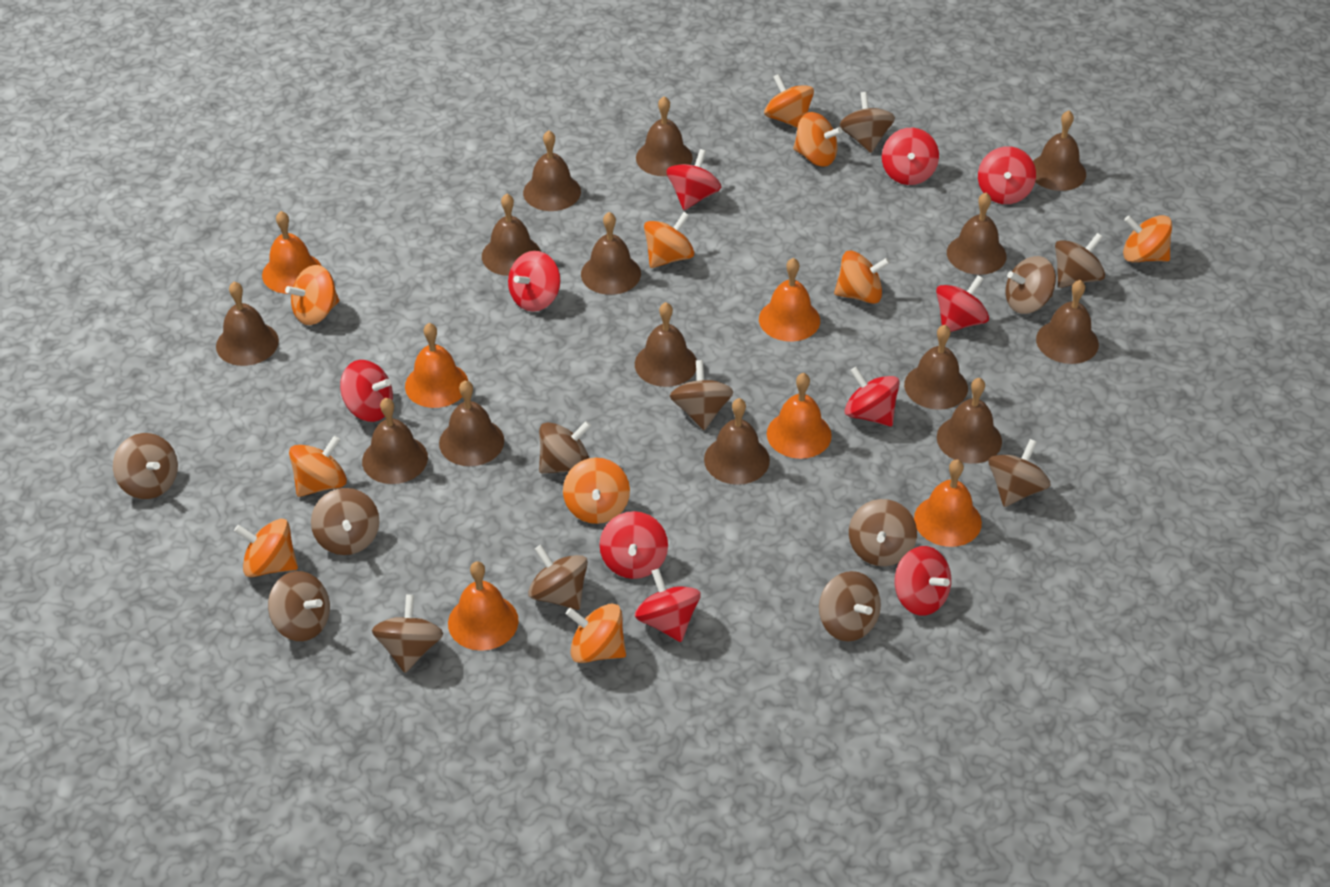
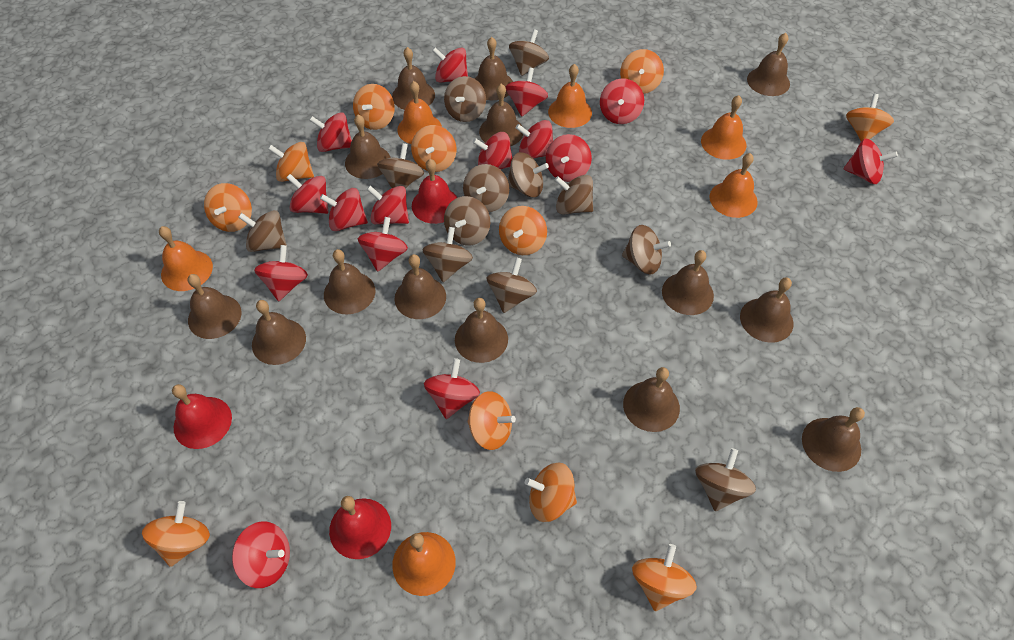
brown spinning top: 13 -> 12
orange spinning top: 10 -> 11
red bell: 0 -> 3
red spinning top: 10 -> 15

